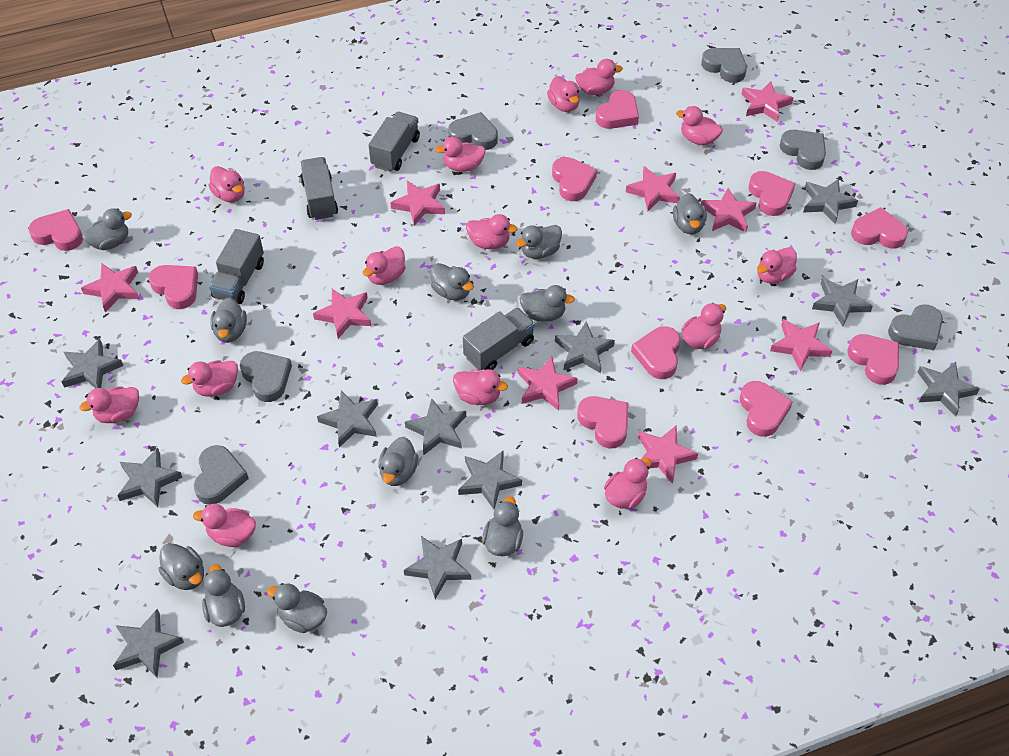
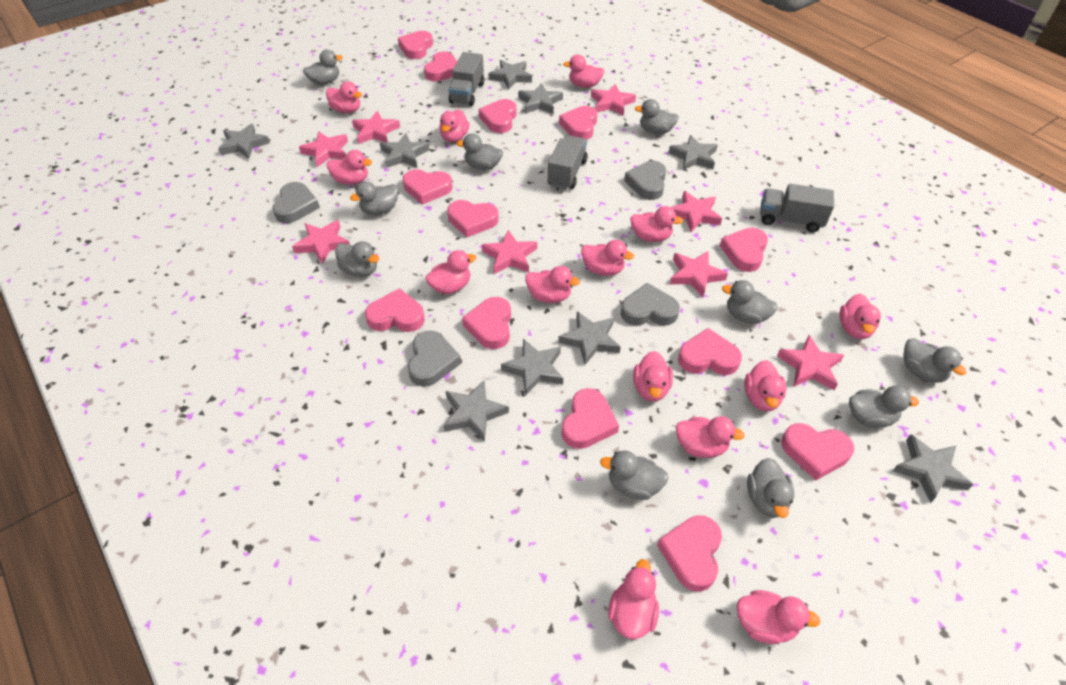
grey duck: 11 -> 10
grey heart: 6 -> 4
grey star: 11 -> 9
grey truck: 4 -> 3
pink heart: 10 -> 13
pink star: 9 -> 8

